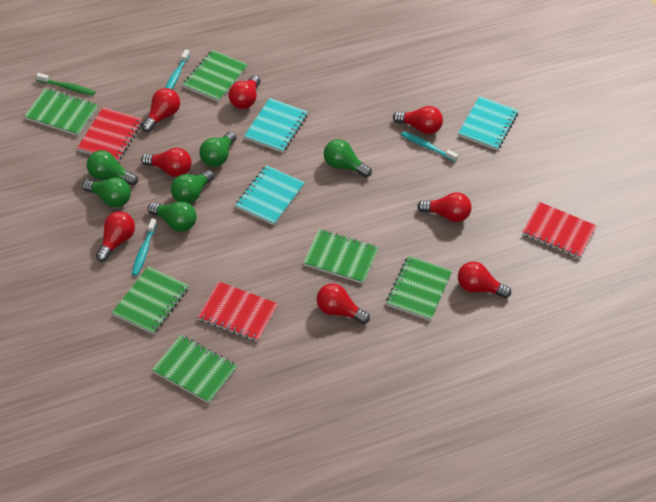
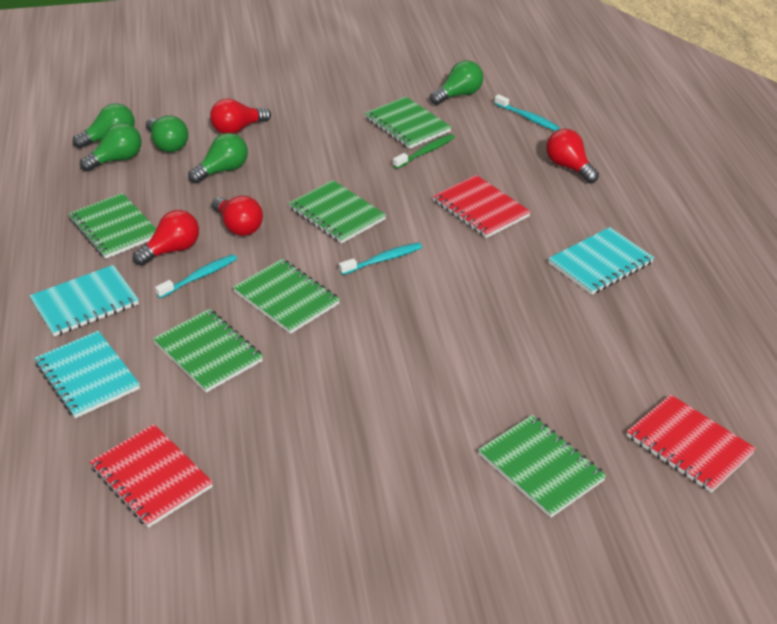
green light bulb: 6 -> 5
red light bulb: 8 -> 4

